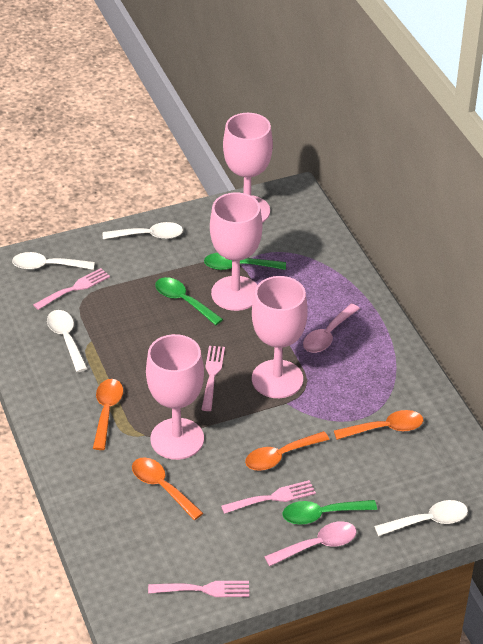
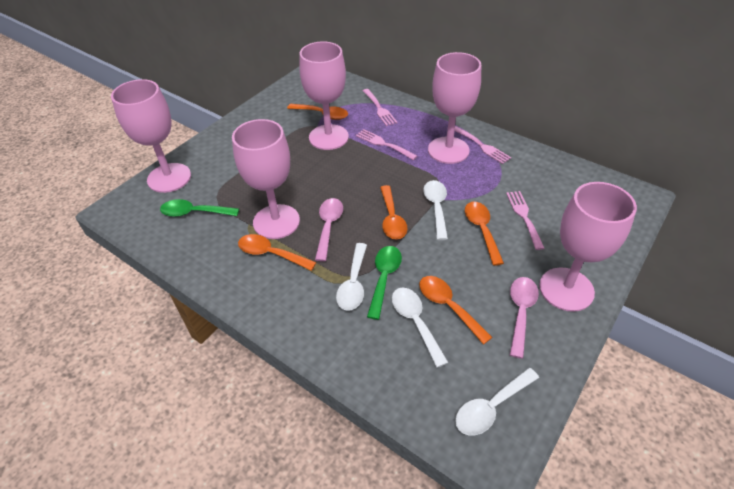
green spoon: 3 -> 2
orange spoon: 4 -> 5
pink goblet: 4 -> 5

